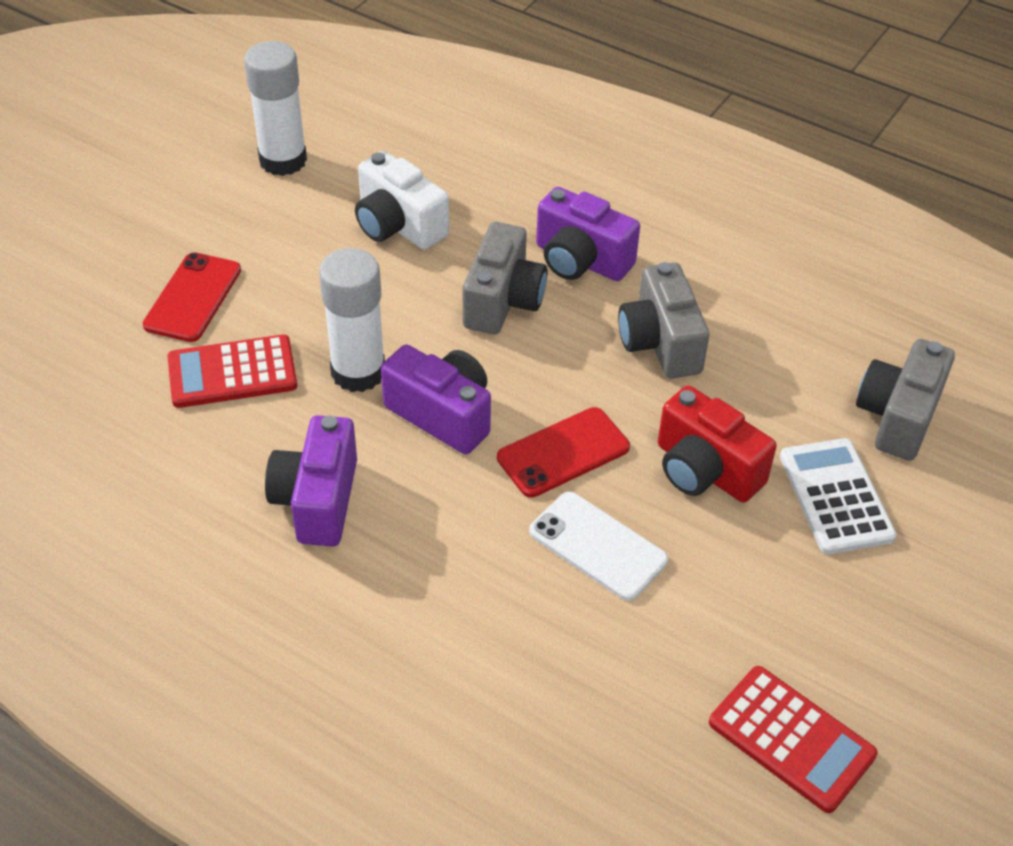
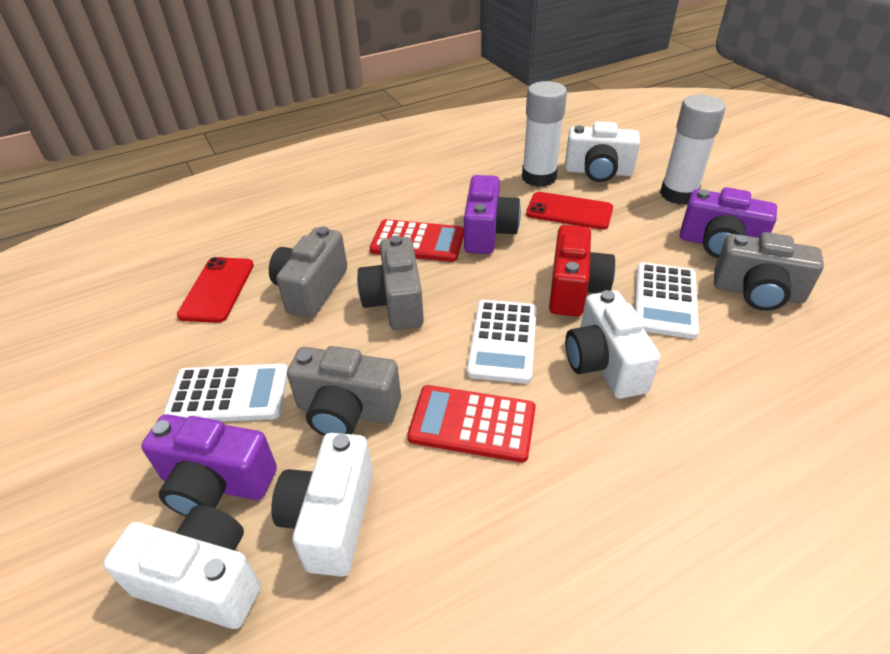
grey camera: 3 -> 4
white calculator: 1 -> 3
white camera: 1 -> 4
white phone: 1 -> 0

